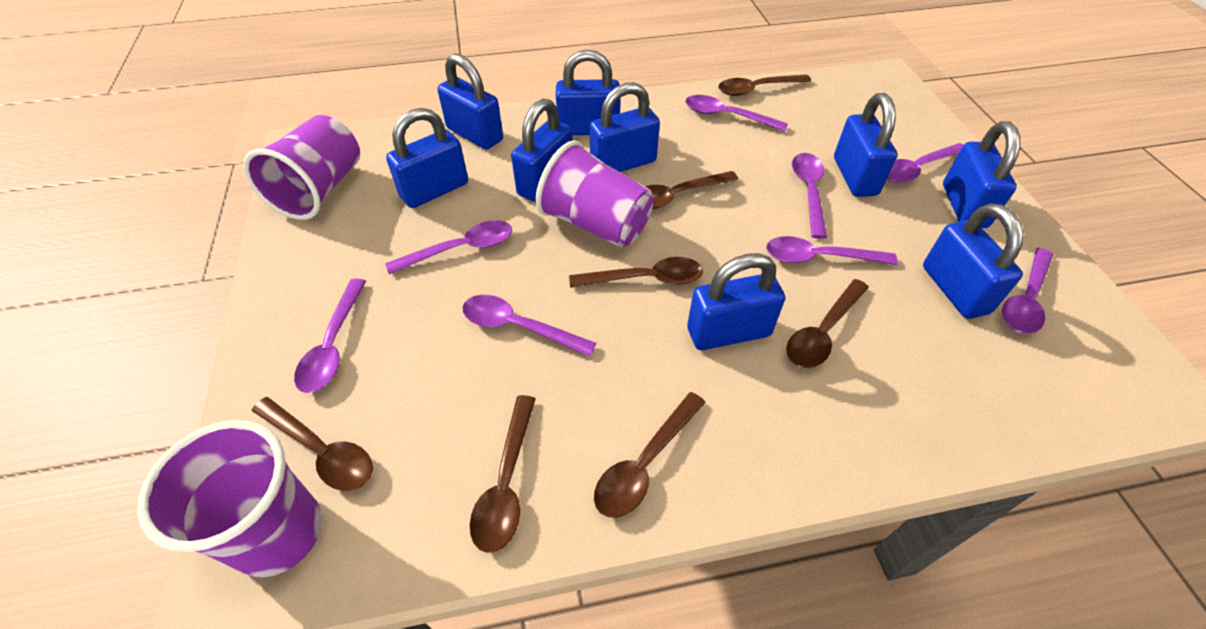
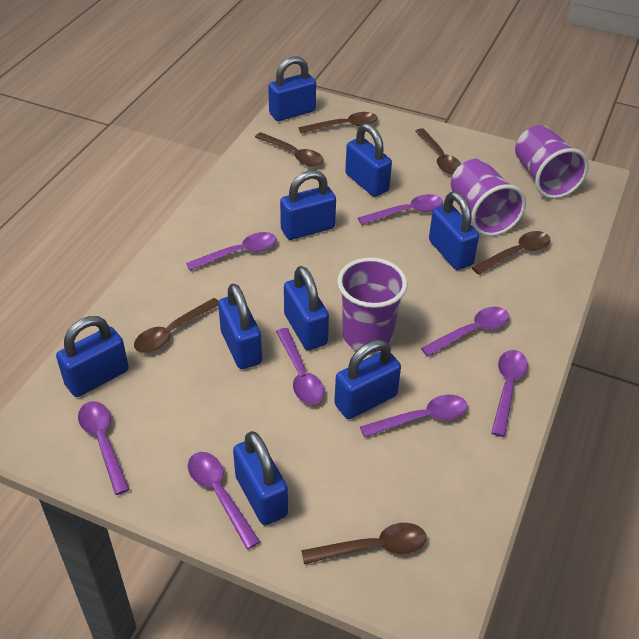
brown spoon: 7 -> 6

